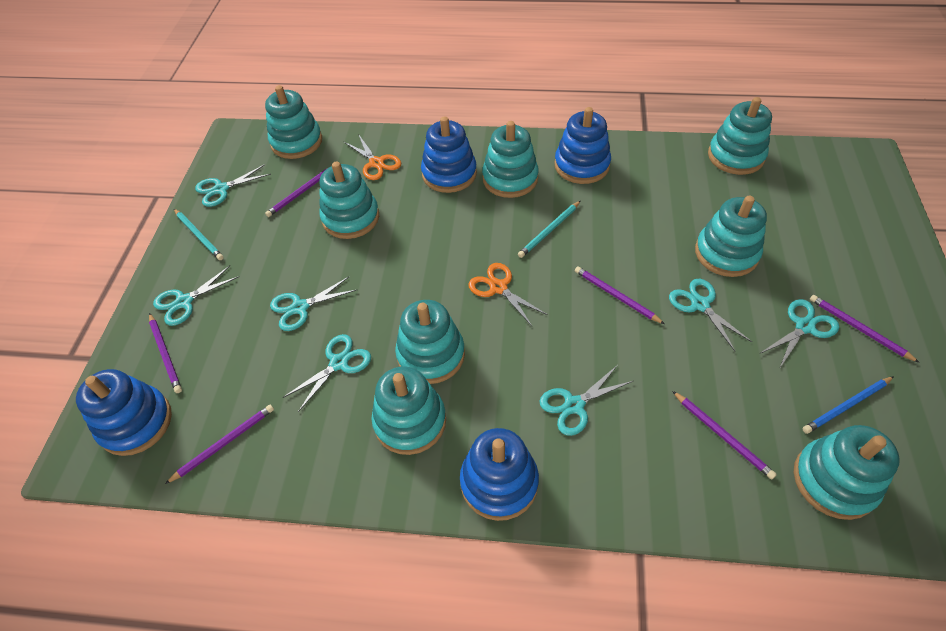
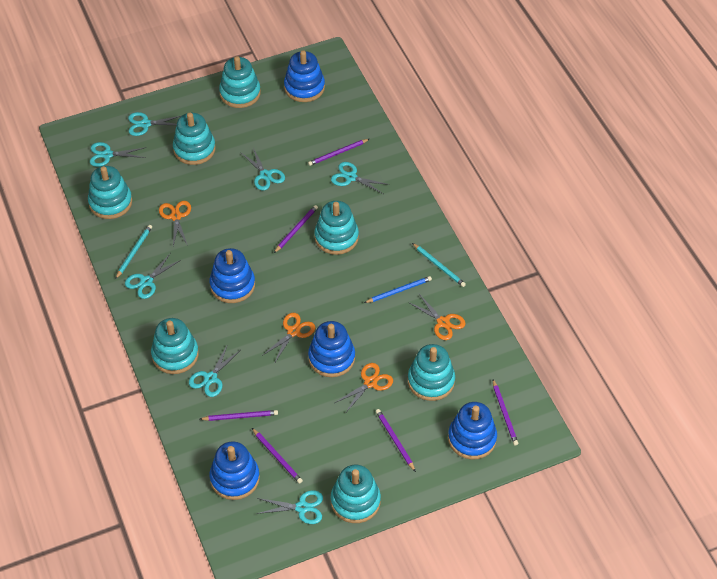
blue stacking toy: 4 -> 5
orange scissors: 2 -> 4
turquoise stacking toy: 8 -> 7

